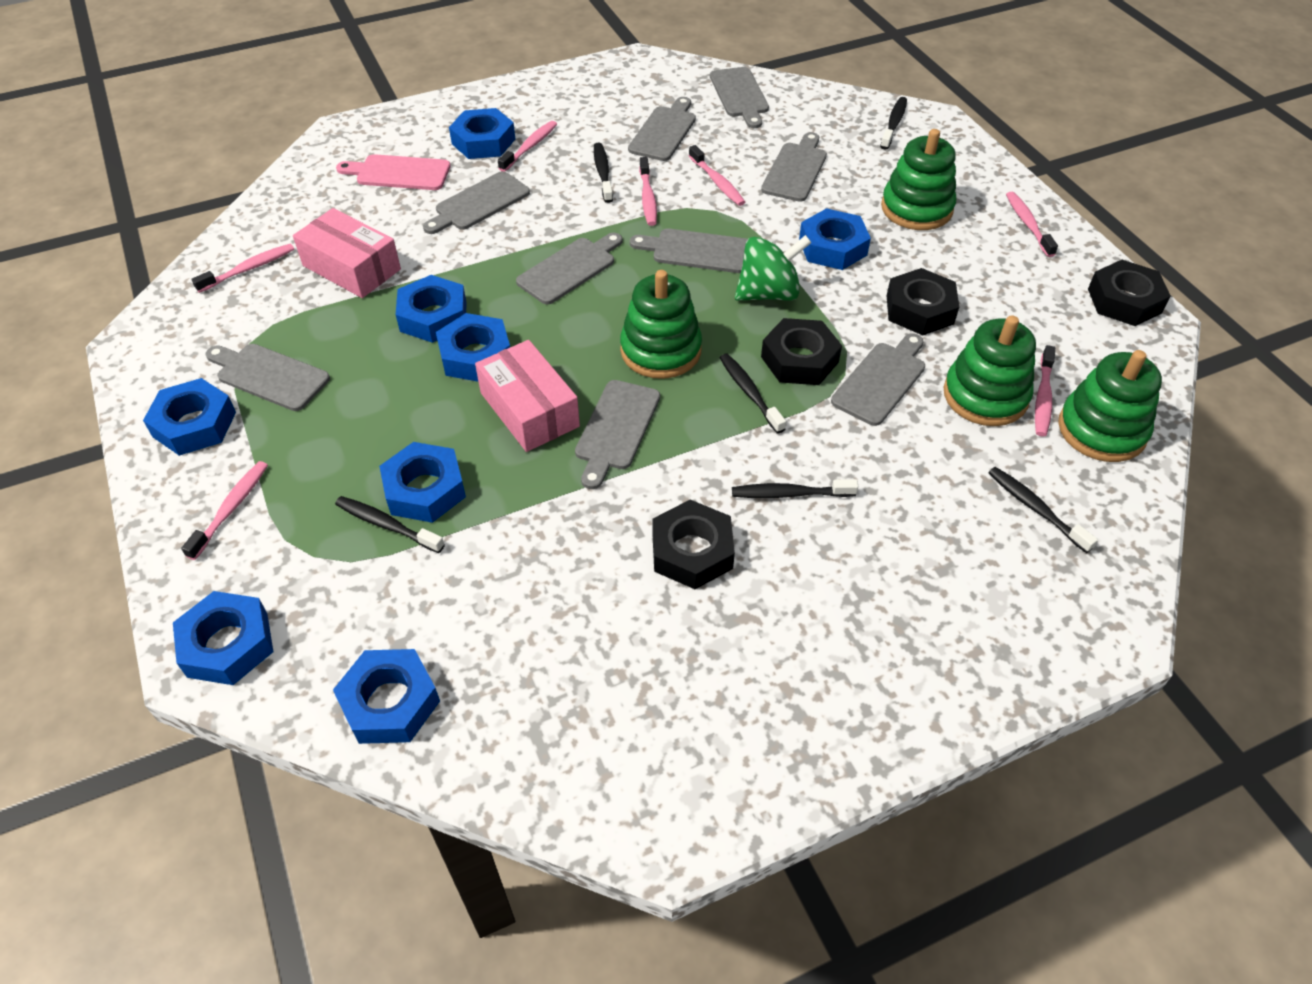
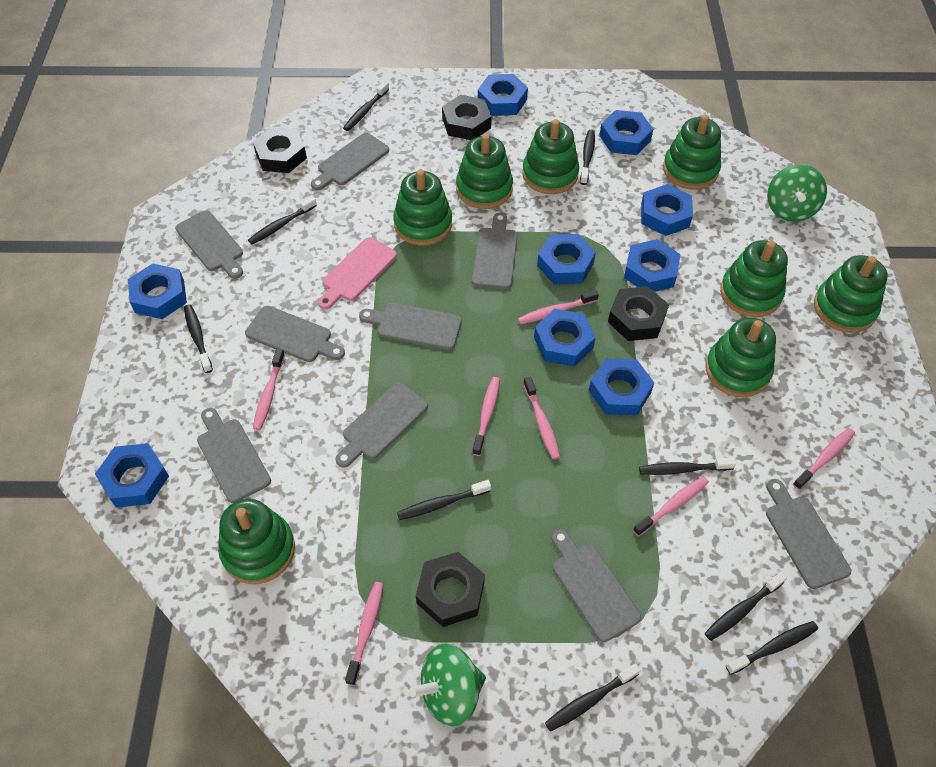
black toothbrush: 6 -> 9
blue nut: 8 -> 9
green spinning top: 1 -> 2
green stacking toy: 4 -> 8
pink box: 2 -> 0

